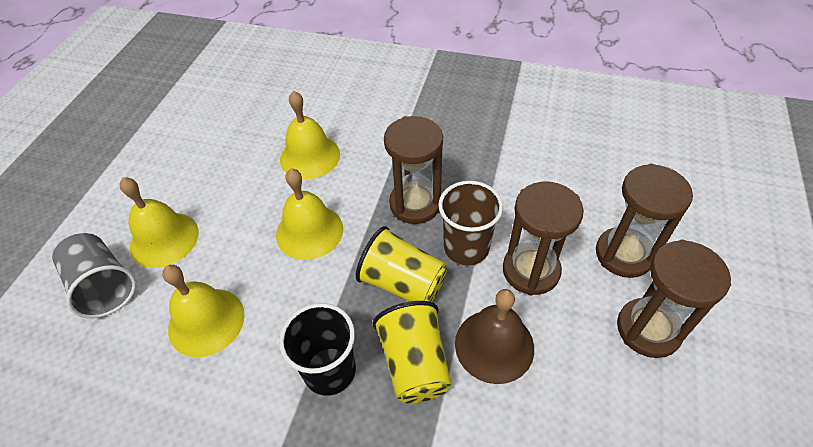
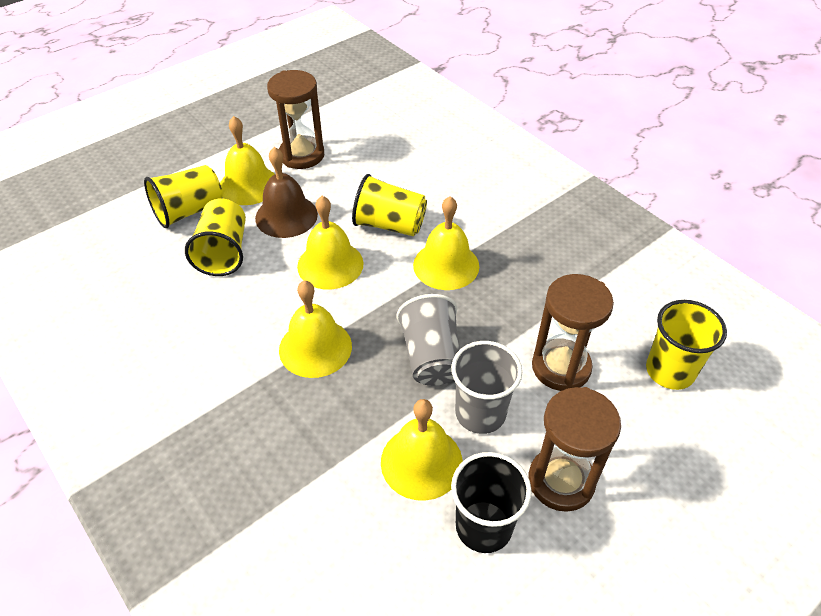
brown cup: 1 -> 0
brown hourglass: 4 -> 3
grey cup: 1 -> 2
yellow bell: 4 -> 5
yellow cup: 2 -> 4

